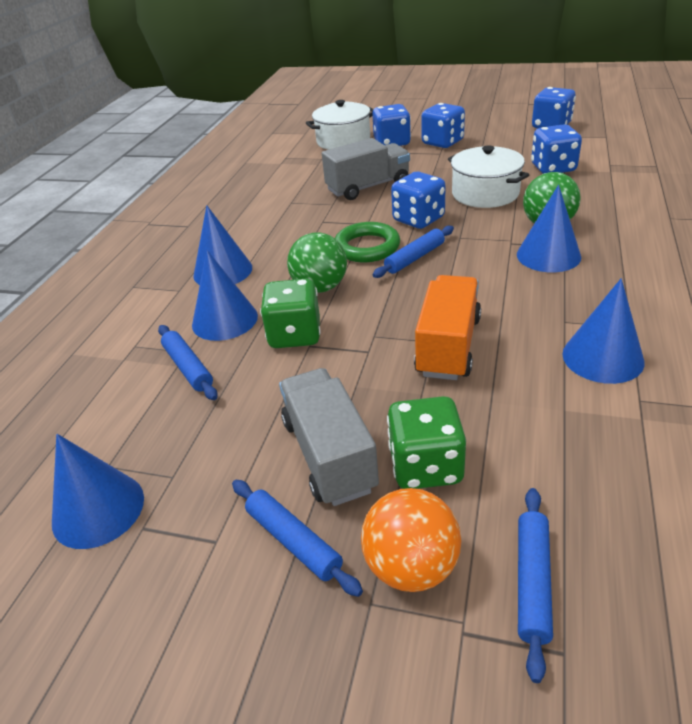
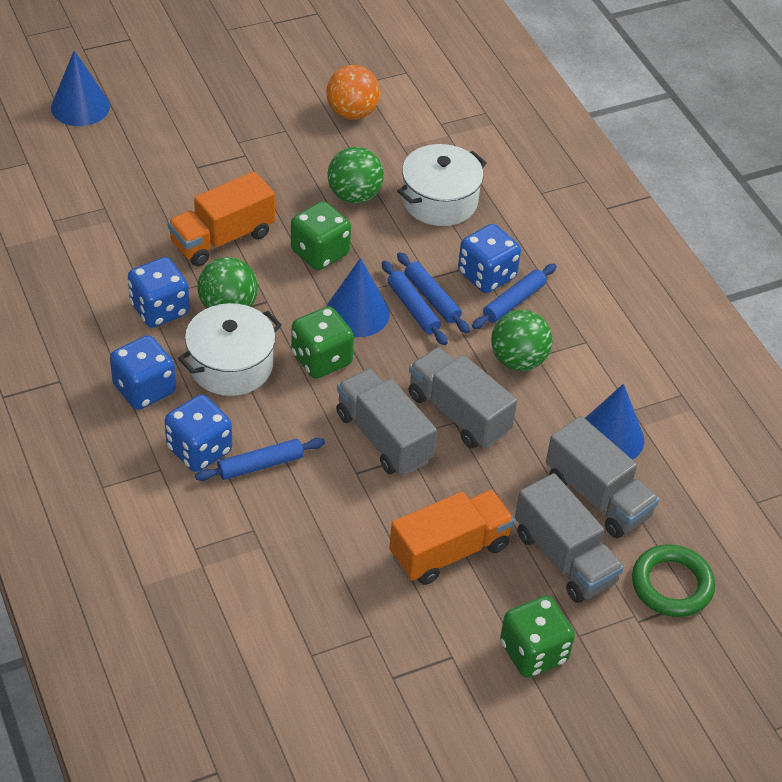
blue cone: 5 -> 3
blue dice: 5 -> 4
green ball: 2 -> 3
green dice: 2 -> 3
grey truck: 2 -> 4
orange truck: 1 -> 2

